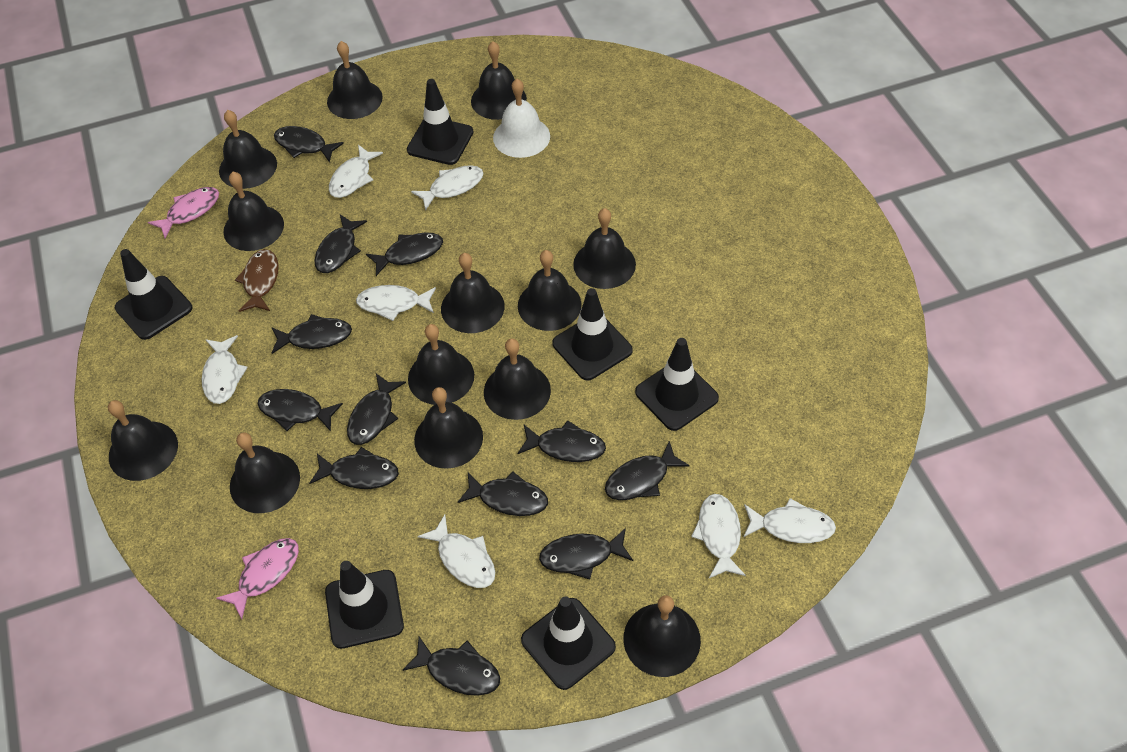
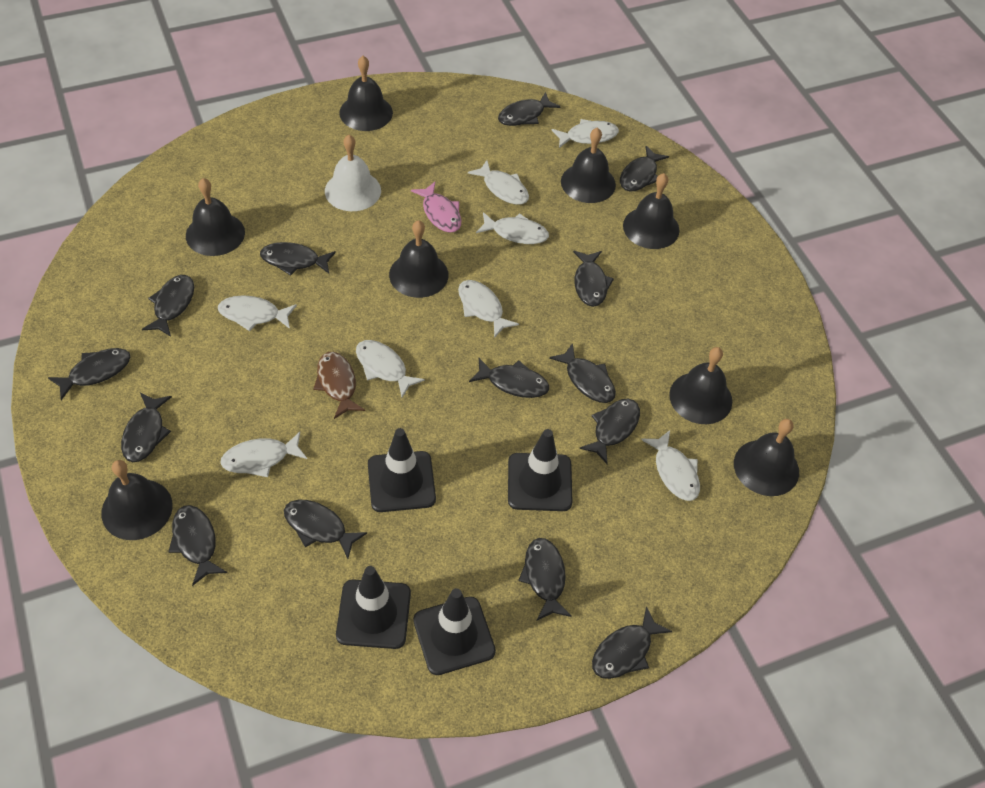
black bell: 13 -> 8
black fish: 12 -> 14
black traffic cone: 6 -> 4
pink fish: 2 -> 1
white fish: 7 -> 8

